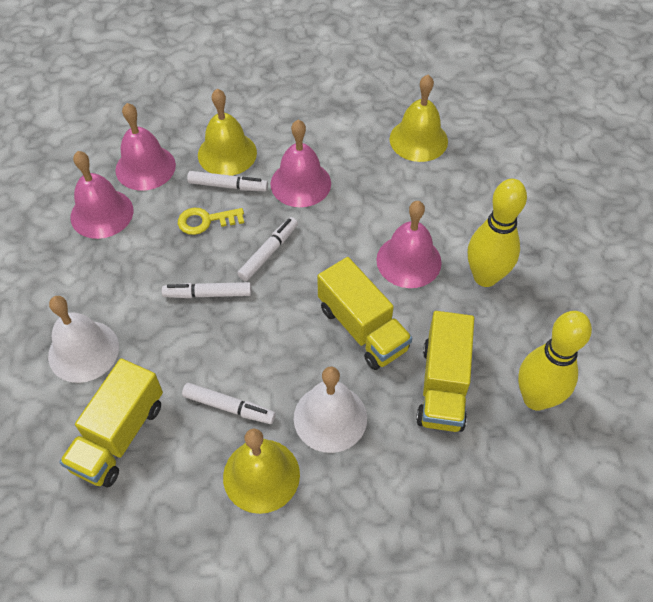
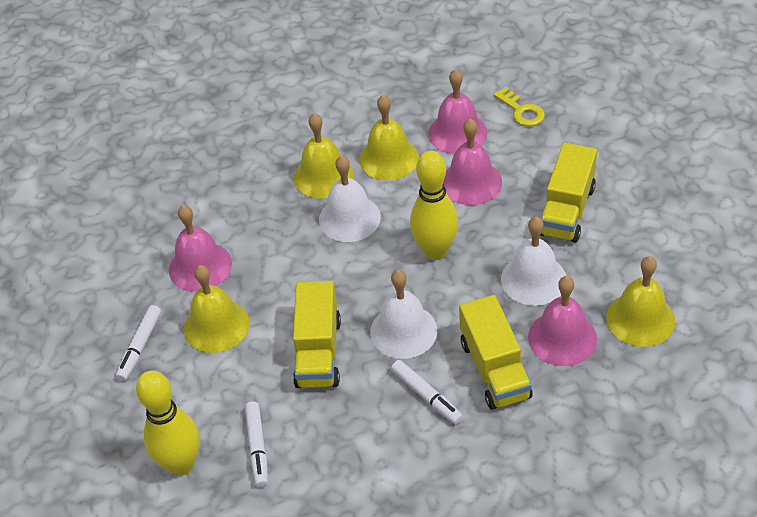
white bell: 2 -> 3
white marker: 4 -> 3
yellow bell: 3 -> 4

